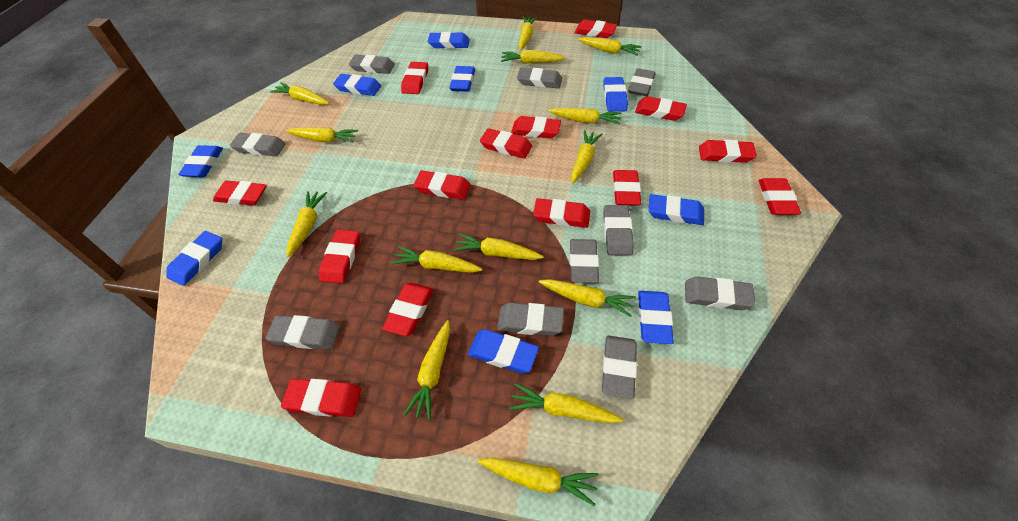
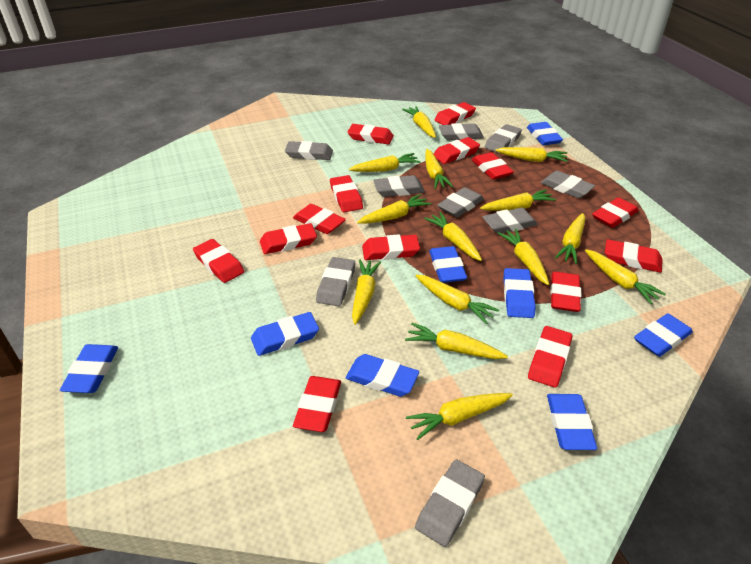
blue eraser: 9 -> 8
grey eraser: 10 -> 9

